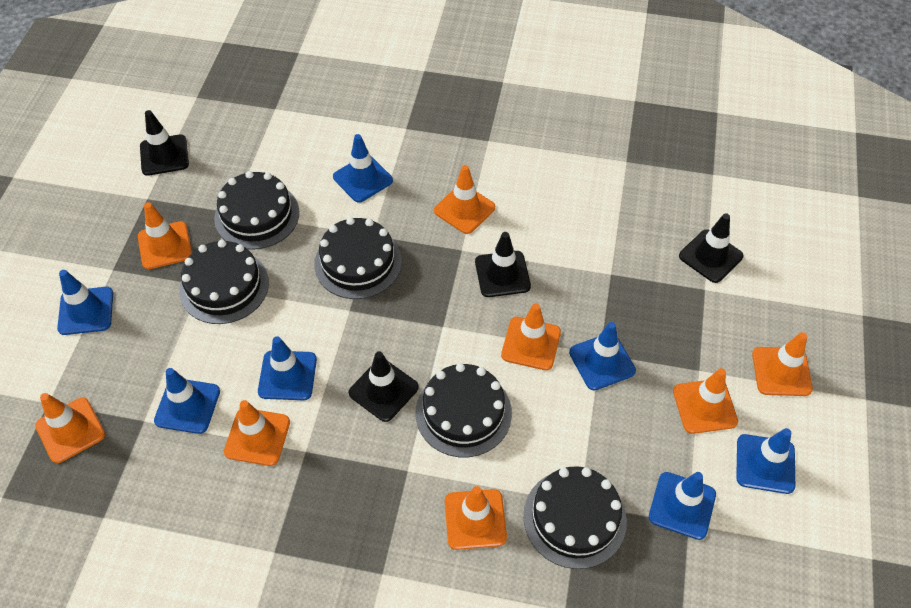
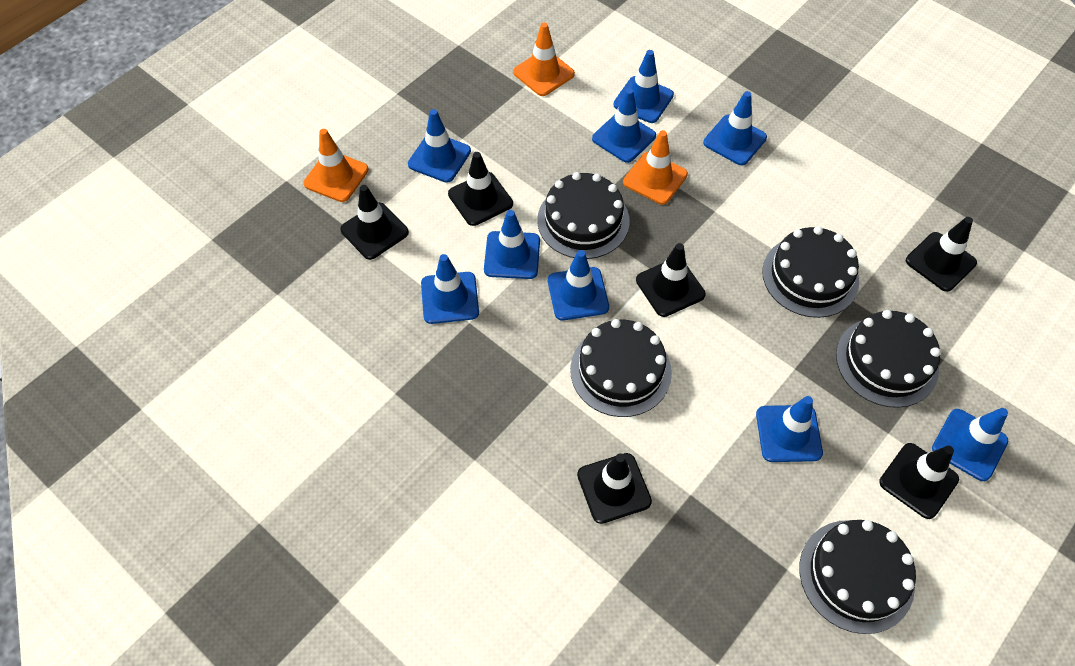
black traffic cone: 4 -> 6
blue traffic cone: 7 -> 9
orange traffic cone: 8 -> 3

